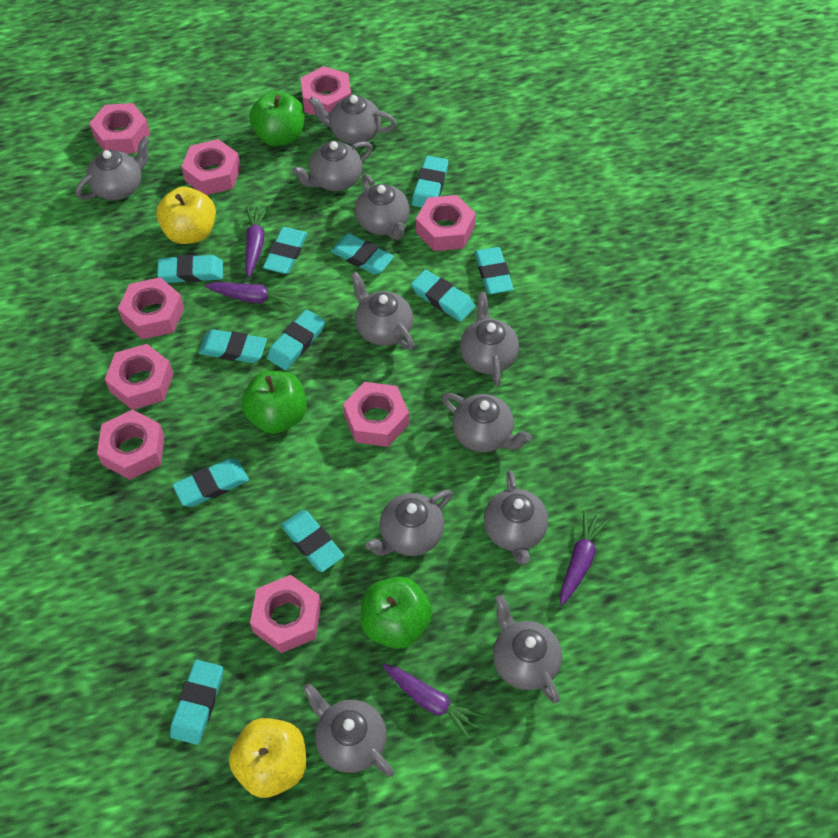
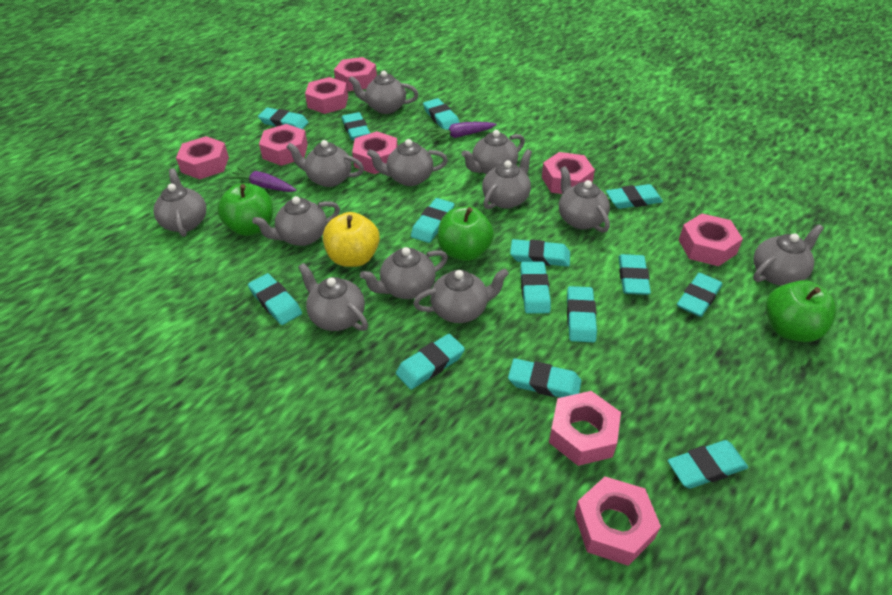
grey teapot: 11 -> 12
purple carrot: 4 -> 2
turquoise eraser: 11 -> 14
yellow apple: 2 -> 1

